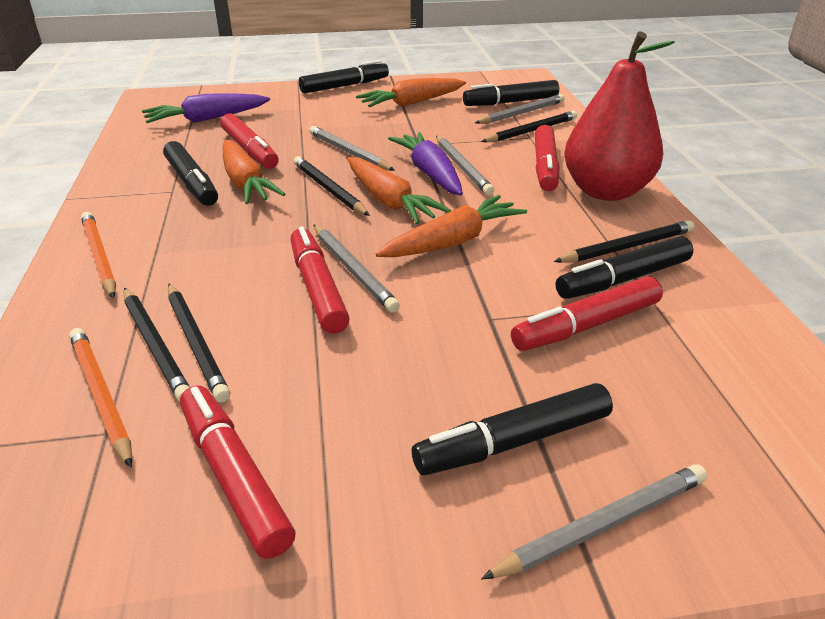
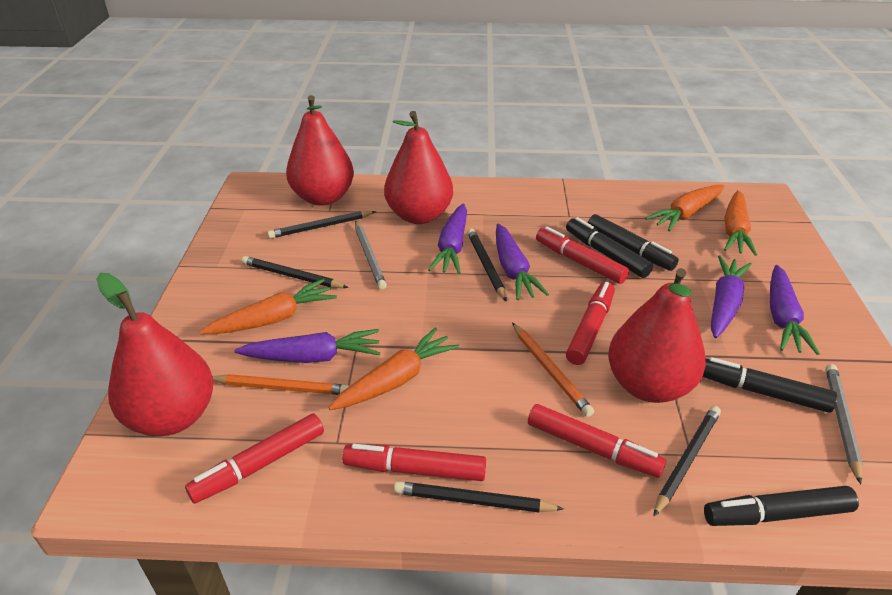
black marker: 5 -> 4
grey pencil: 5 -> 2
purple carrot: 2 -> 5
red pear: 1 -> 4

